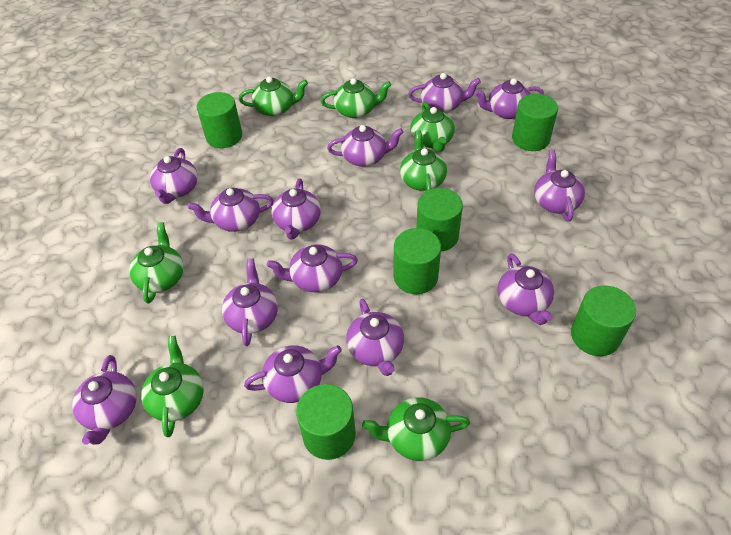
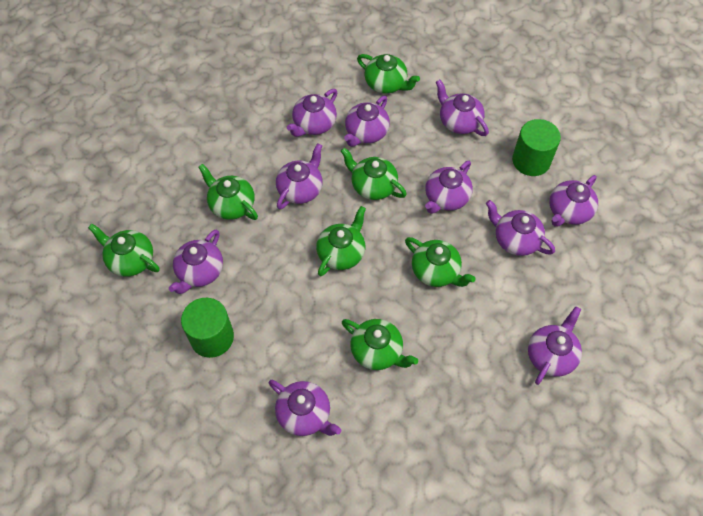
green cylinder: 6 -> 2
purple teapot: 13 -> 10

